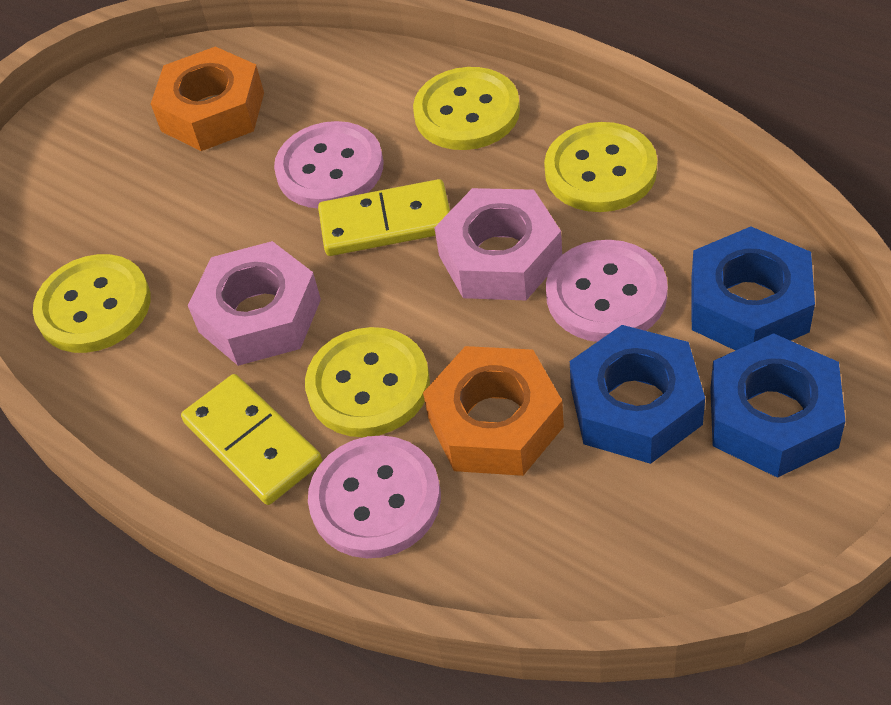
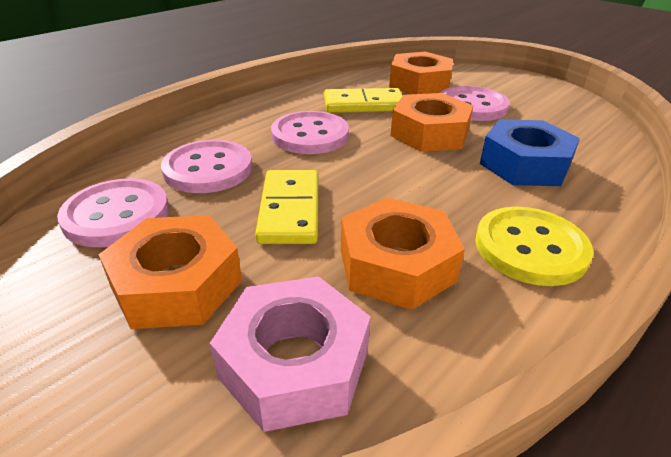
blue nut: 3 -> 1
orange nut: 2 -> 4
pink button: 3 -> 4
pink nut: 2 -> 1
yellow button: 4 -> 1

